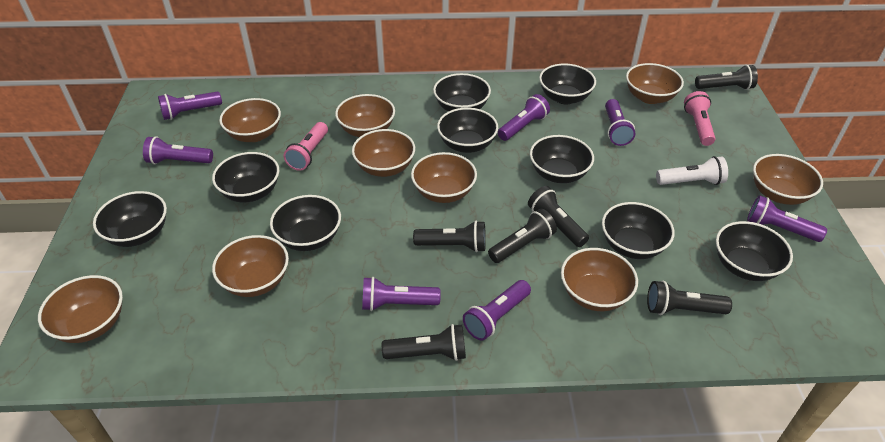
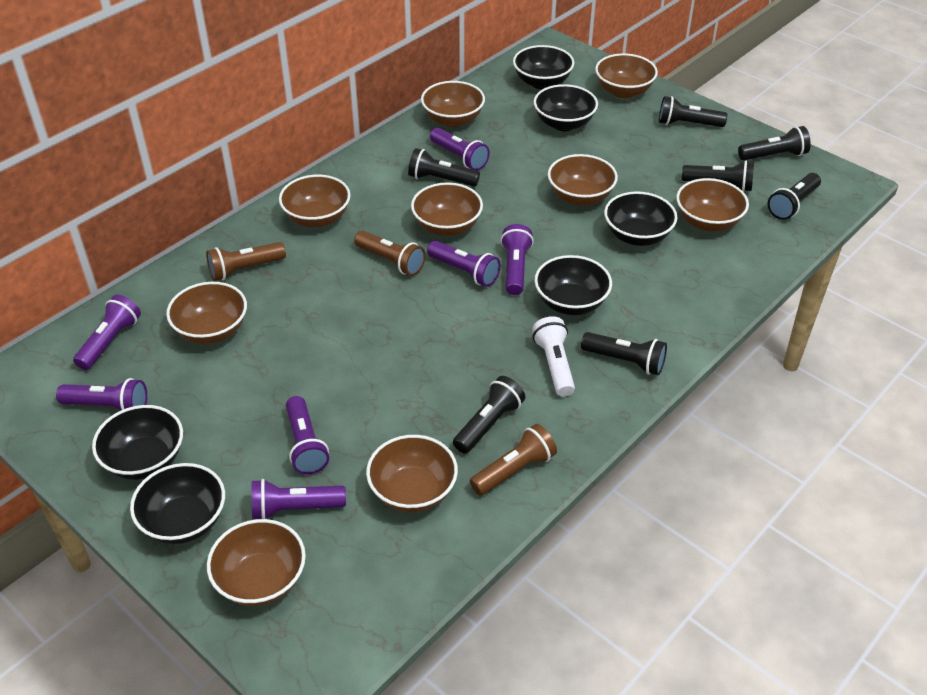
black bowl: 9 -> 6
black flashlight: 6 -> 7
brown flashlight: 0 -> 3
pink flashlight: 2 -> 0

